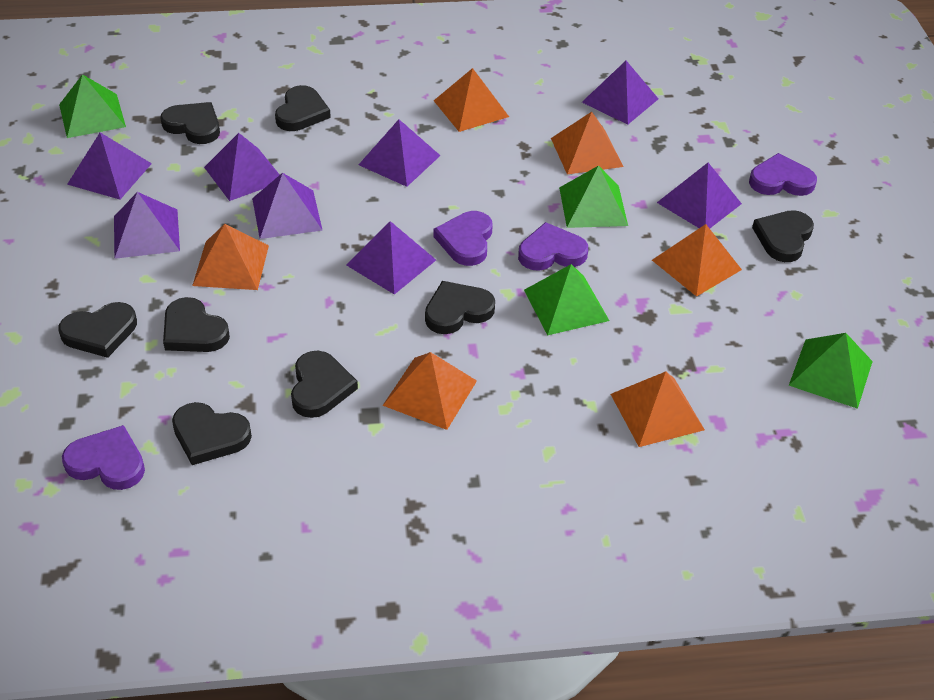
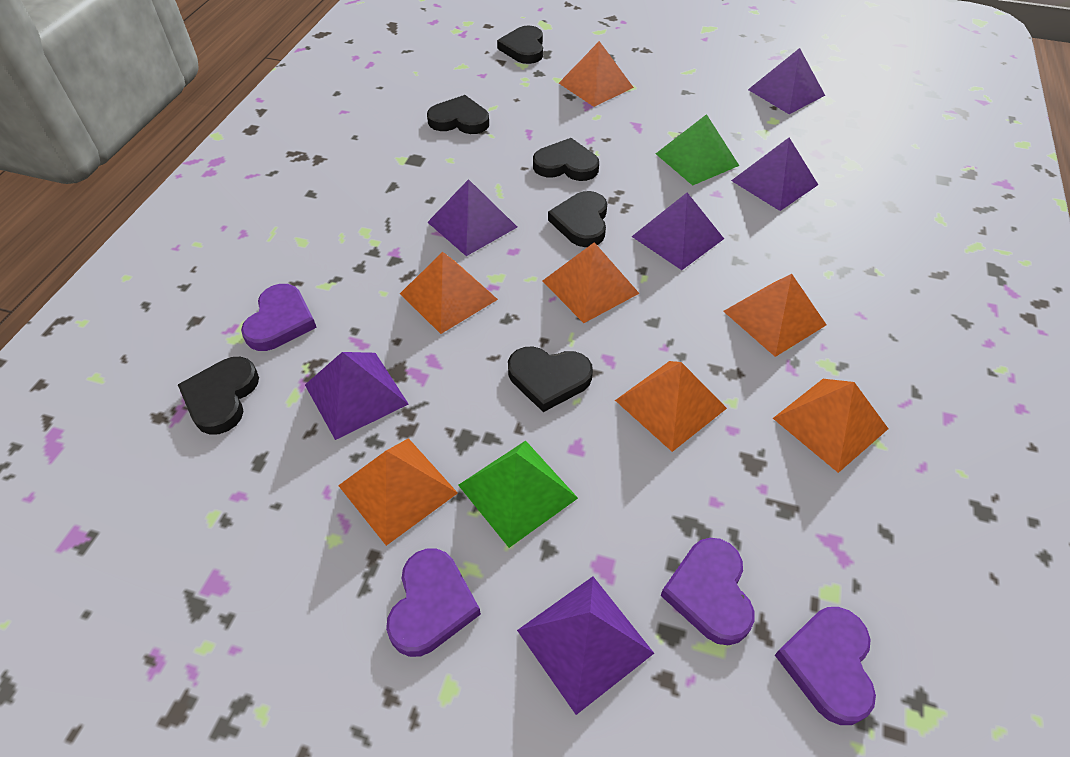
black heart: 8 -> 6
green pyramid: 4 -> 2
orange pyramid: 6 -> 7
purple pyramid: 8 -> 6

